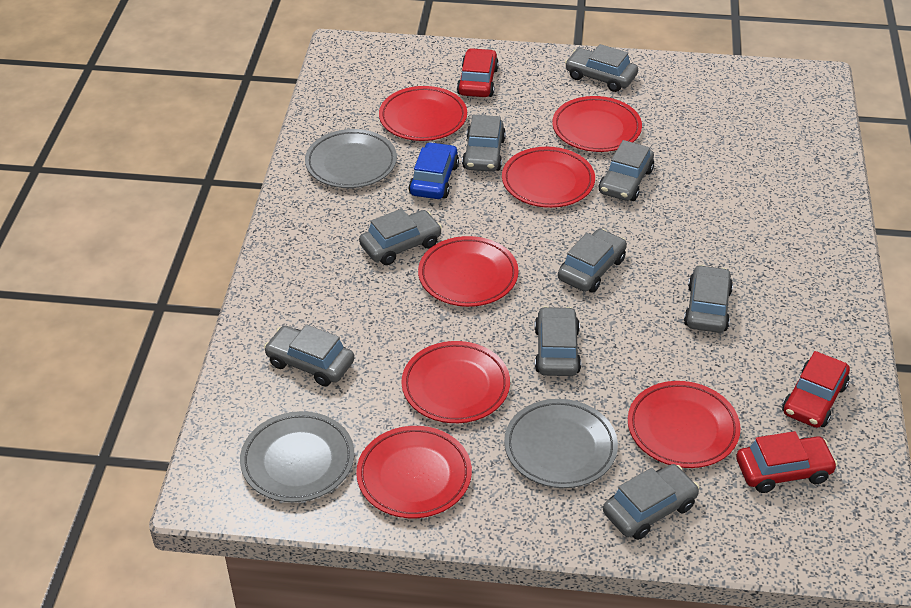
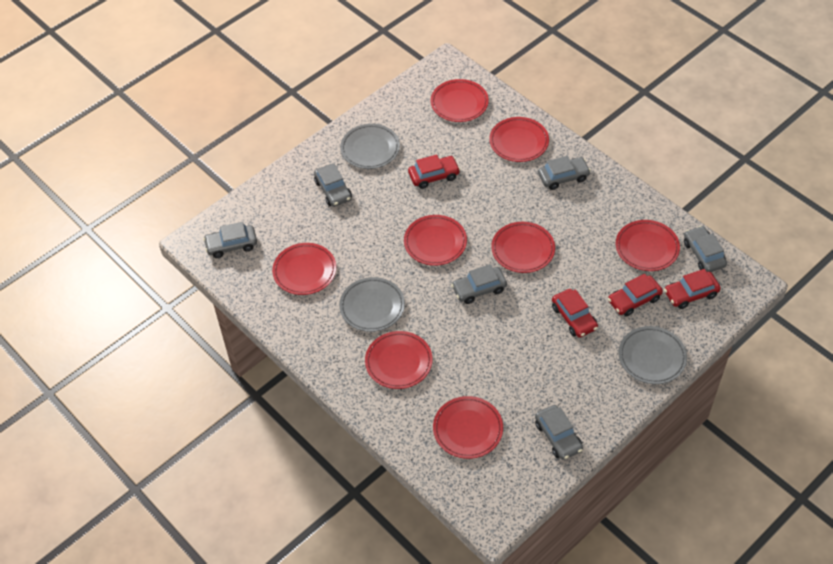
blue car: 1 -> 0
grey car: 9 -> 6
red car: 3 -> 4
red plate: 7 -> 8

